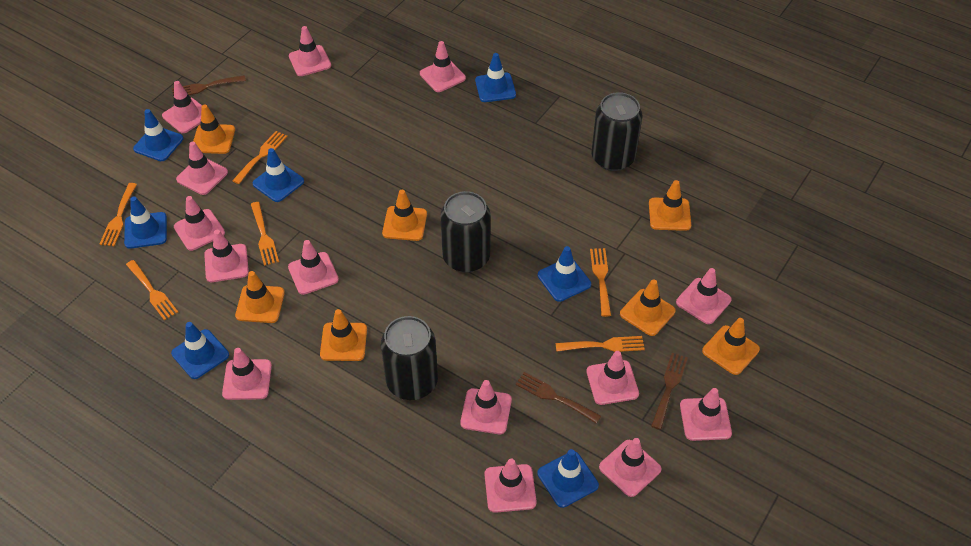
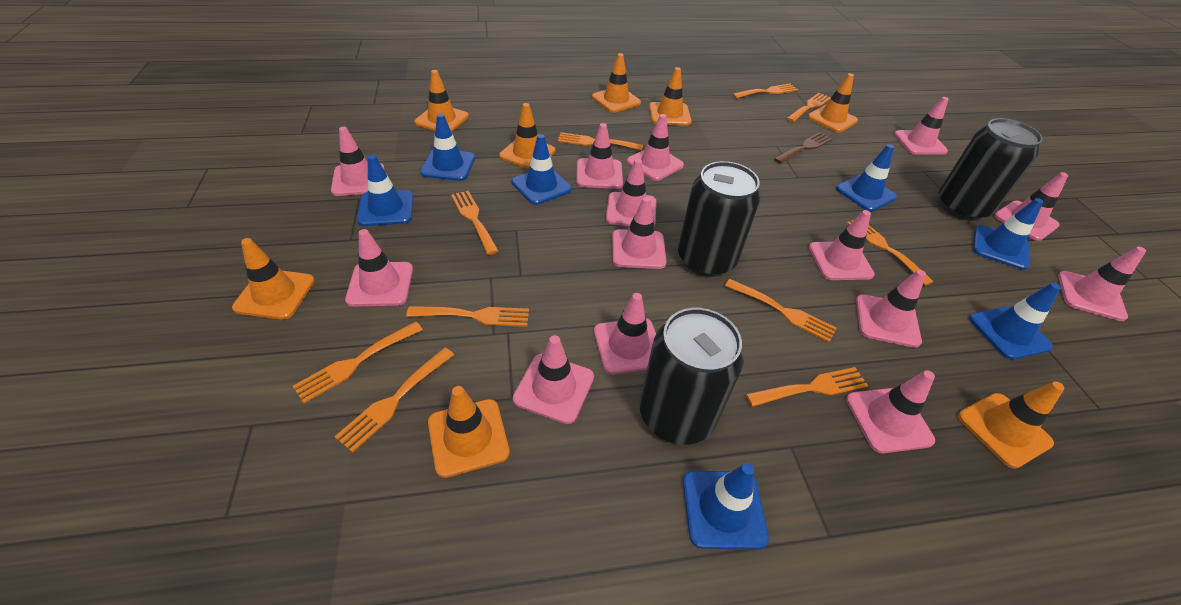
brown fork: 3 -> 1
orange fork: 6 -> 10
orange traffic cone: 7 -> 8

